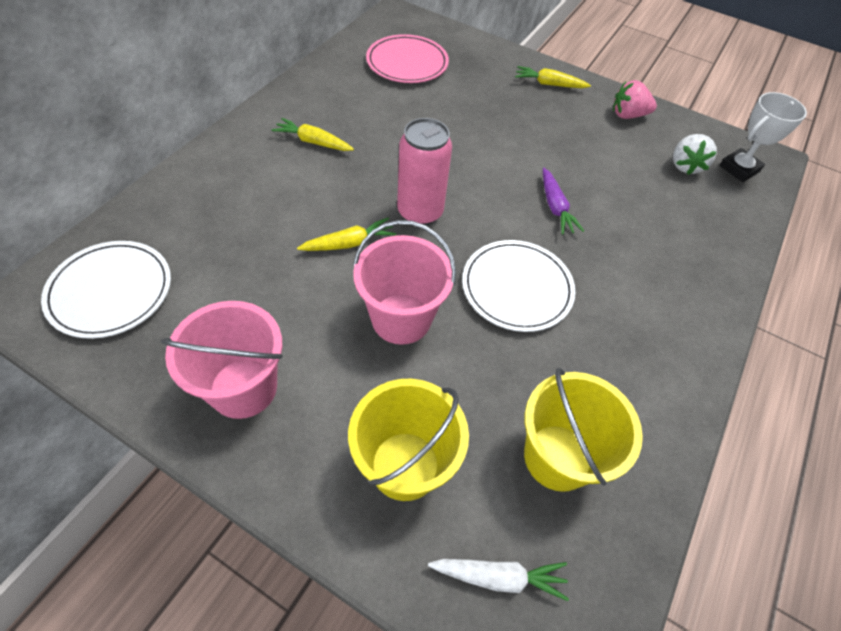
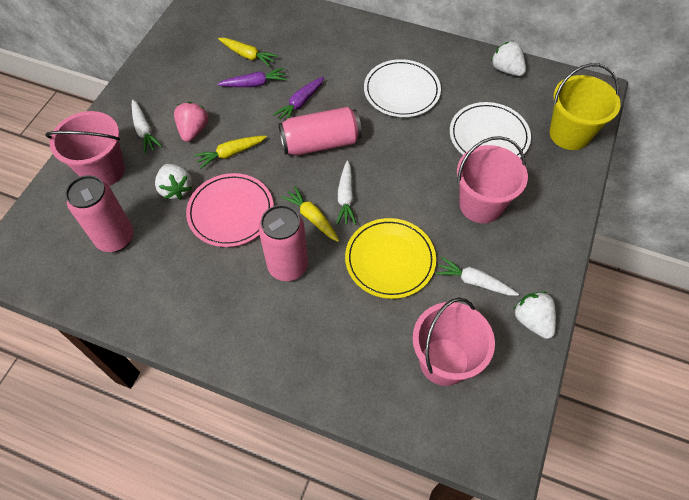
pink bucket: 2 -> 3
pink can: 1 -> 3
purple carrot: 1 -> 2
white carrot: 1 -> 3
white strawberry: 1 -> 3
white trophy: 1 -> 0
yellow bucket: 2 -> 1
yellow plate: 0 -> 1

